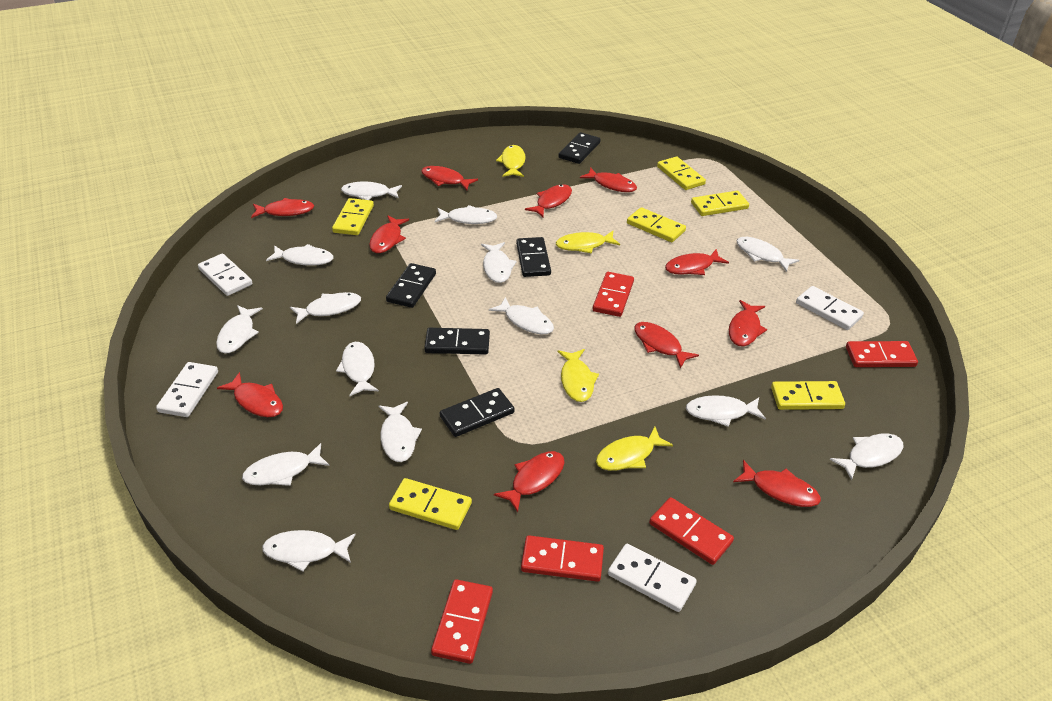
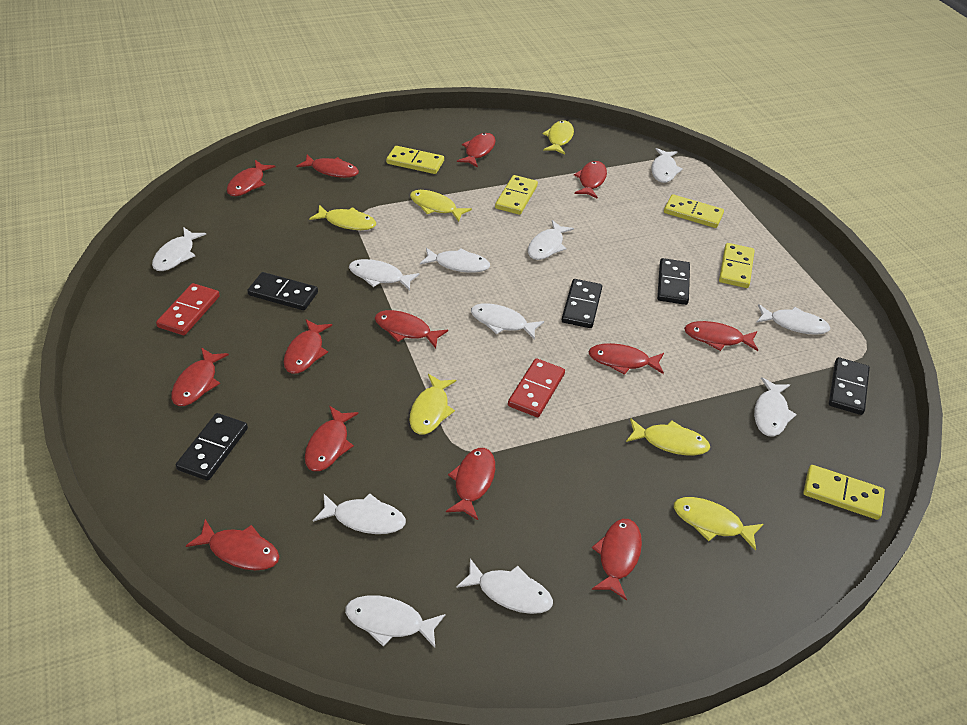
red domino: 5 -> 2
red fish: 11 -> 13
white domino: 4 -> 0
white fish: 14 -> 11
yellow domino: 6 -> 5
yellow fish: 4 -> 6

